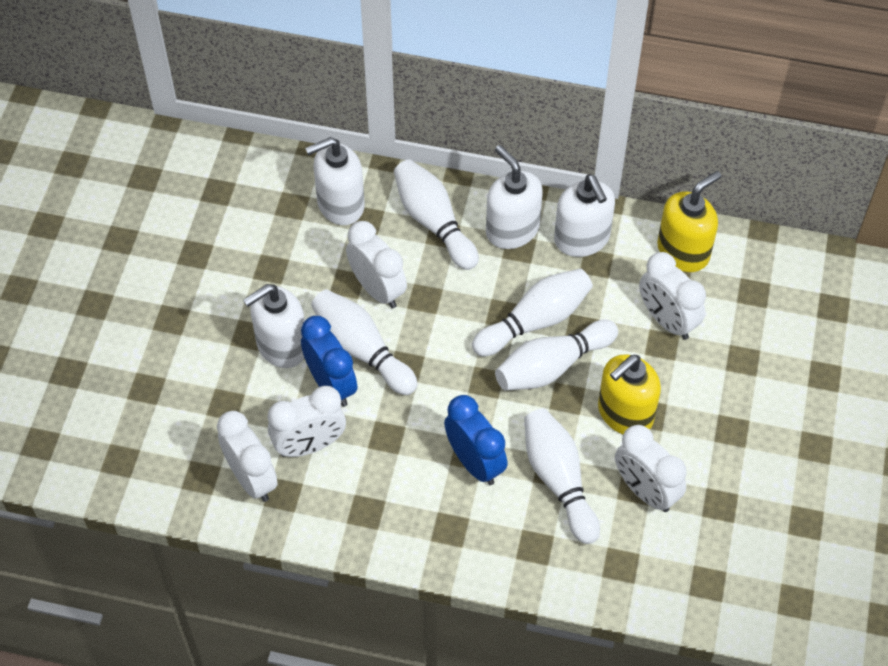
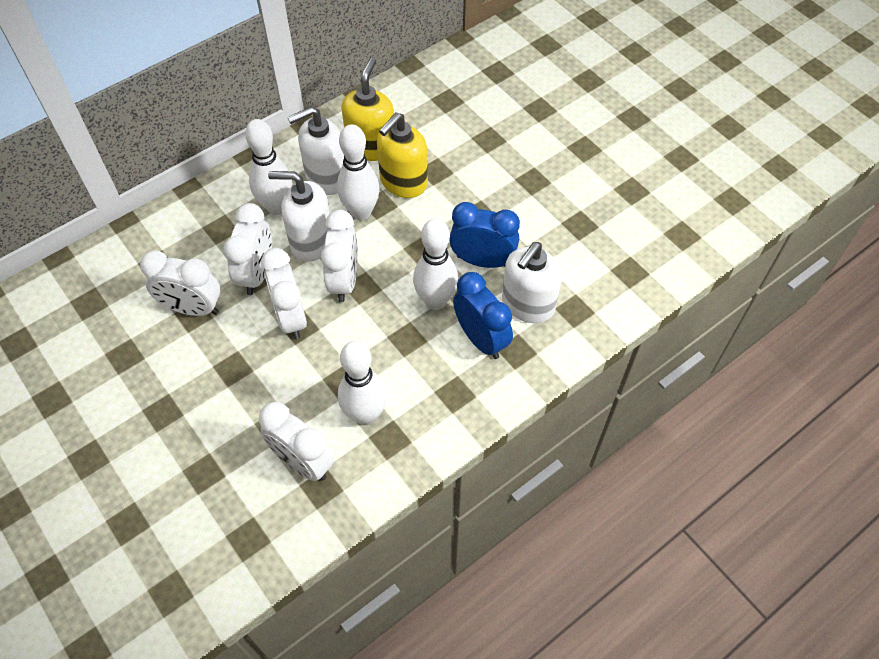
white bowling pin: 5 -> 4
white soap dispenser: 4 -> 3

